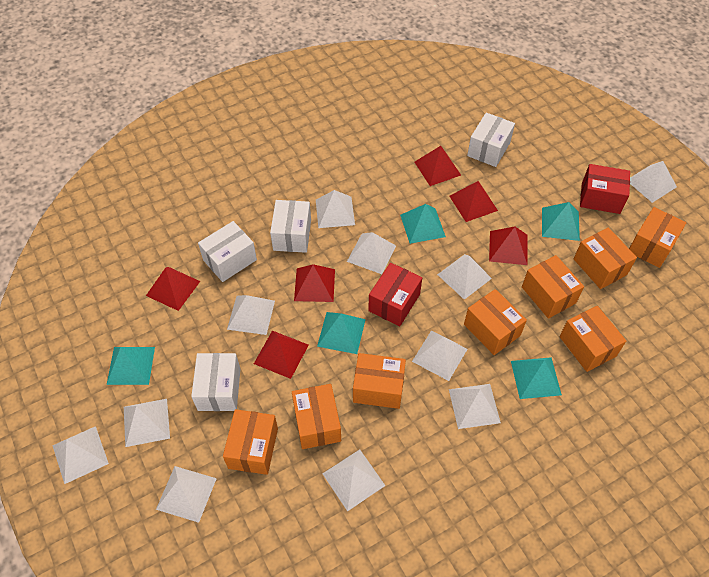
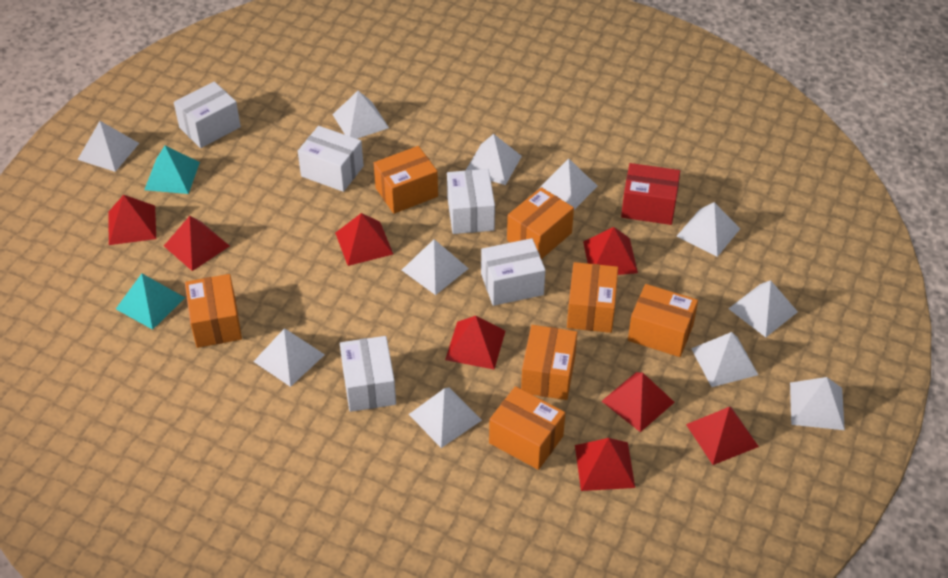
orange box: 8 -> 7
red box: 2 -> 1
red pyramid: 6 -> 8
turquoise pyramid: 5 -> 2
white box: 4 -> 5

